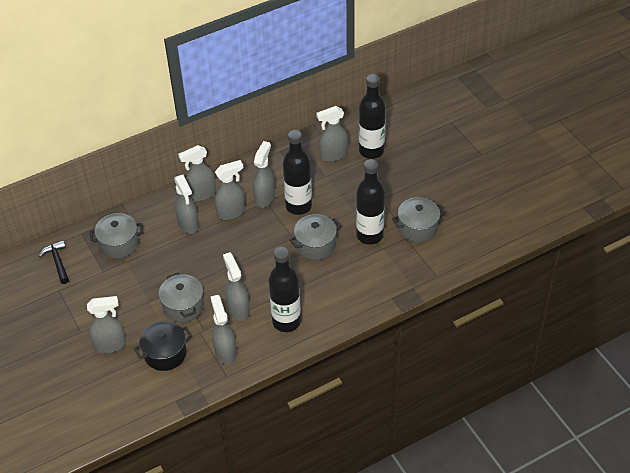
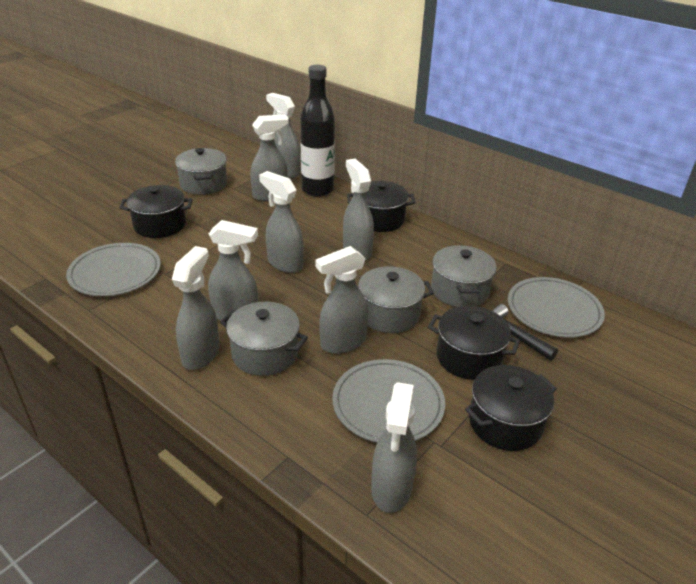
black bottle: 4 -> 1
black pot: 1 -> 4
grey plate: 0 -> 3

